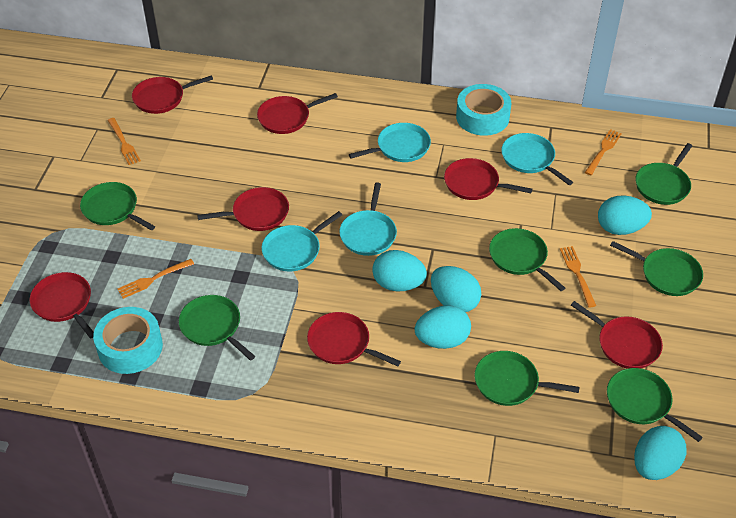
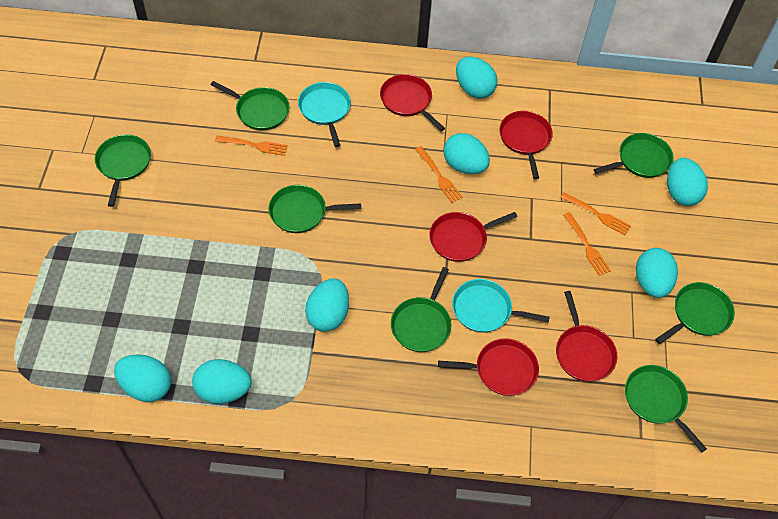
red pan: 7 -> 5
turquoise egg: 5 -> 7
turquoise pan: 4 -> 2
turquoise tape: 2 -> 0

